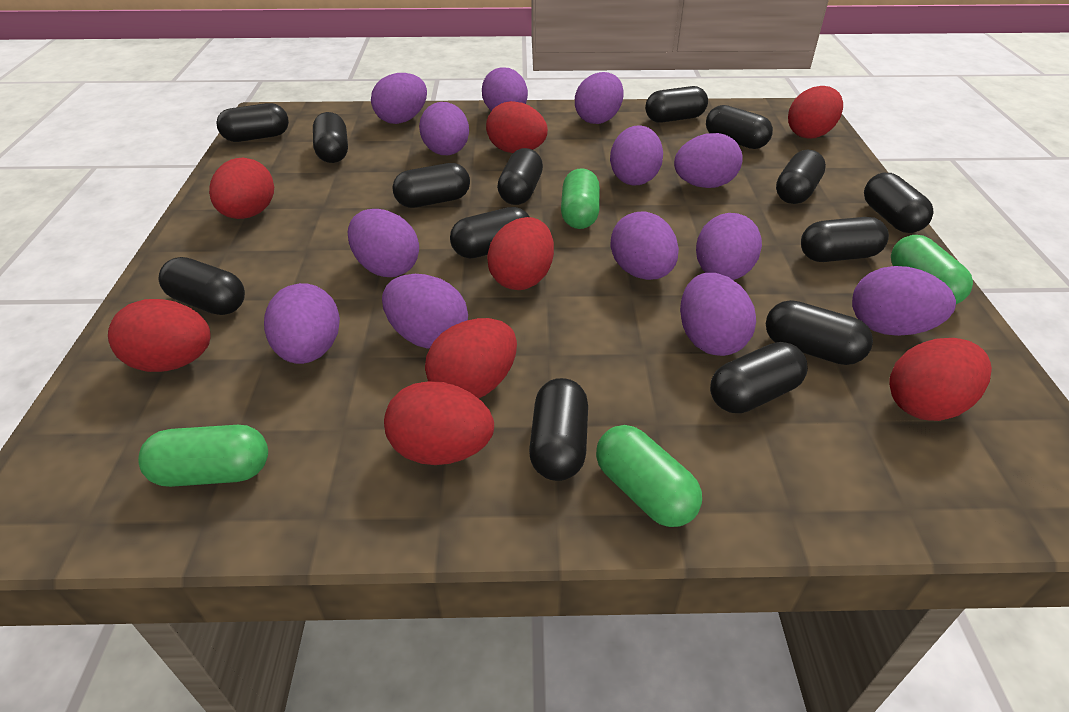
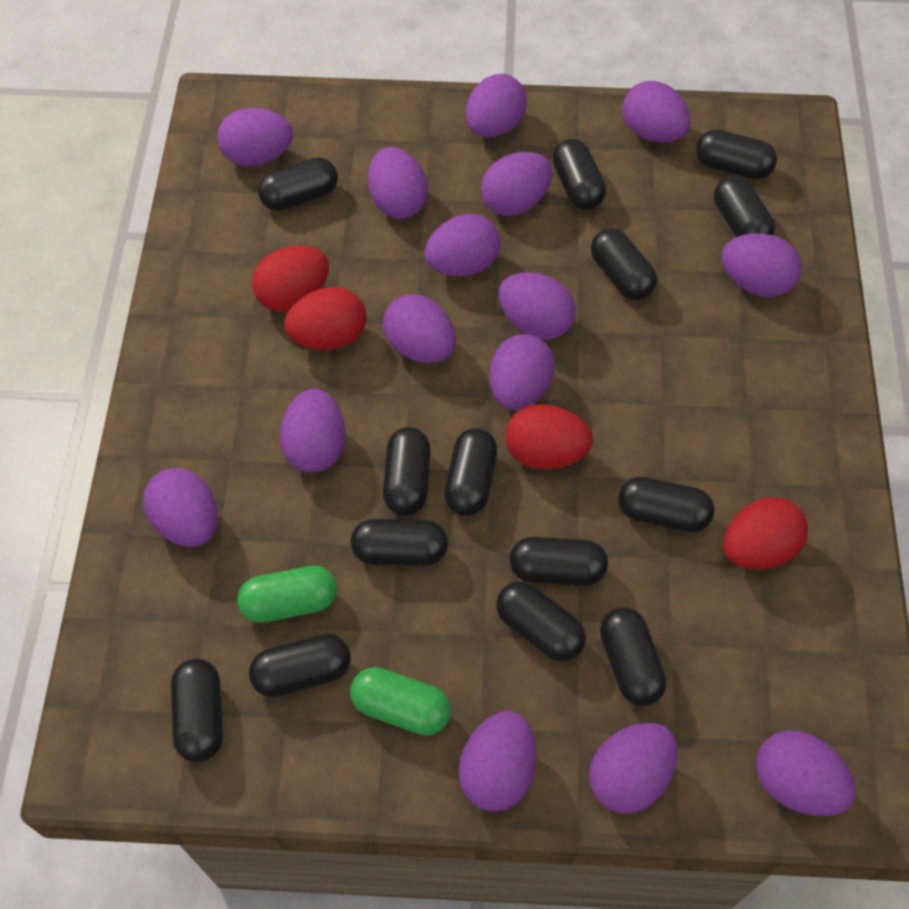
green capsule: 4 -> 2
purple egg: 13 -> 15
red egg: 8 -> 4

